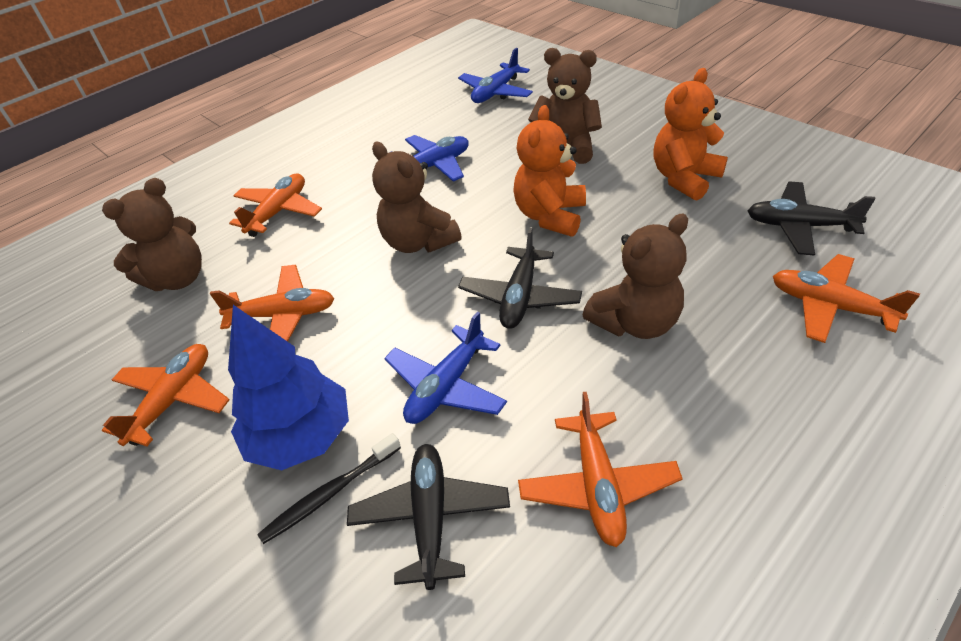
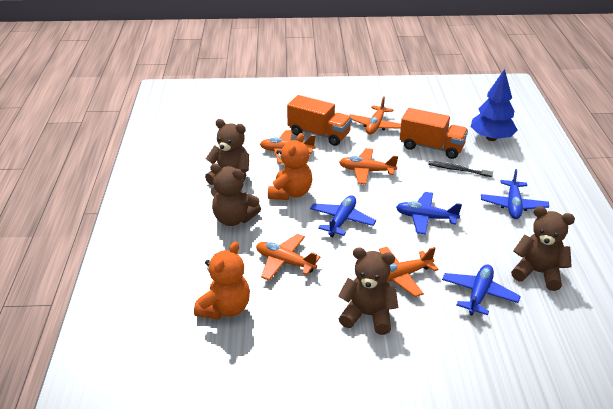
black plane: 3 -> 0
blue plane: 3 -> 4
orange truck: 0 -> 2

